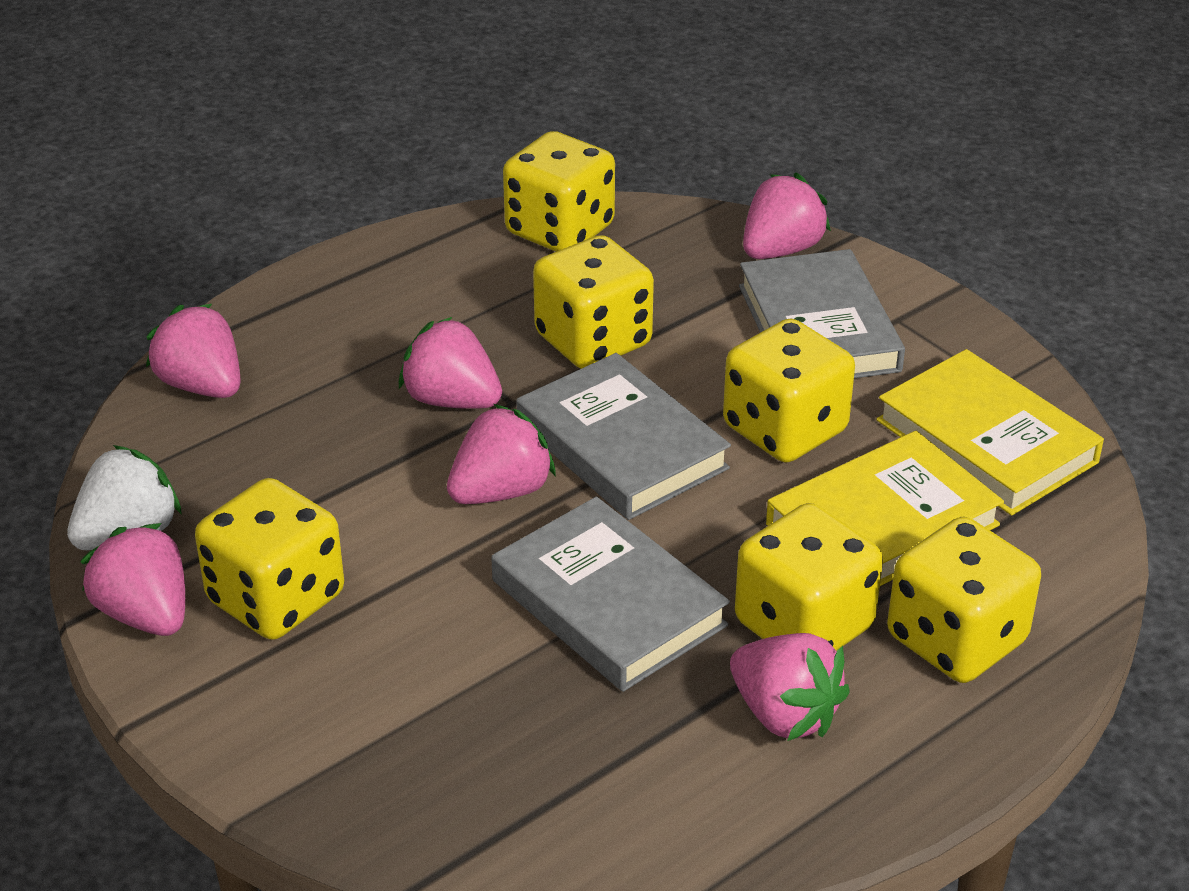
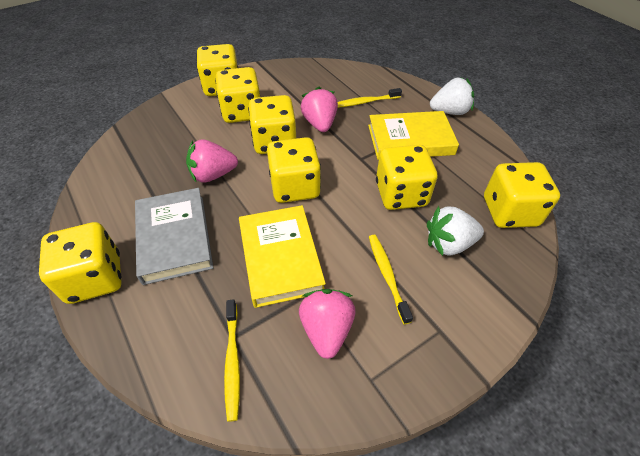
grey book: 3 -> 1
pink strawberry: 6 -> 3
white strawberry: 1 -> 2
yellow dice: 6 -> 7
yellow toothbrush: 0 -> 3

